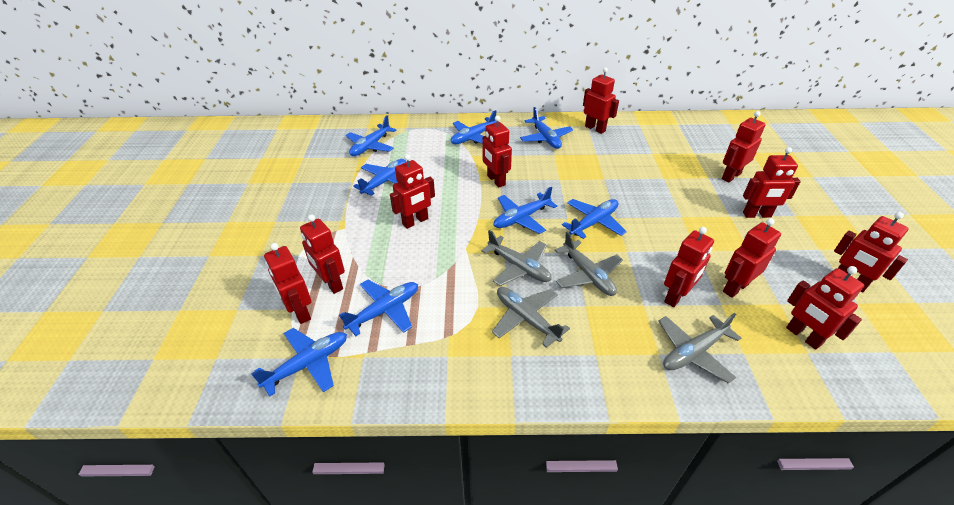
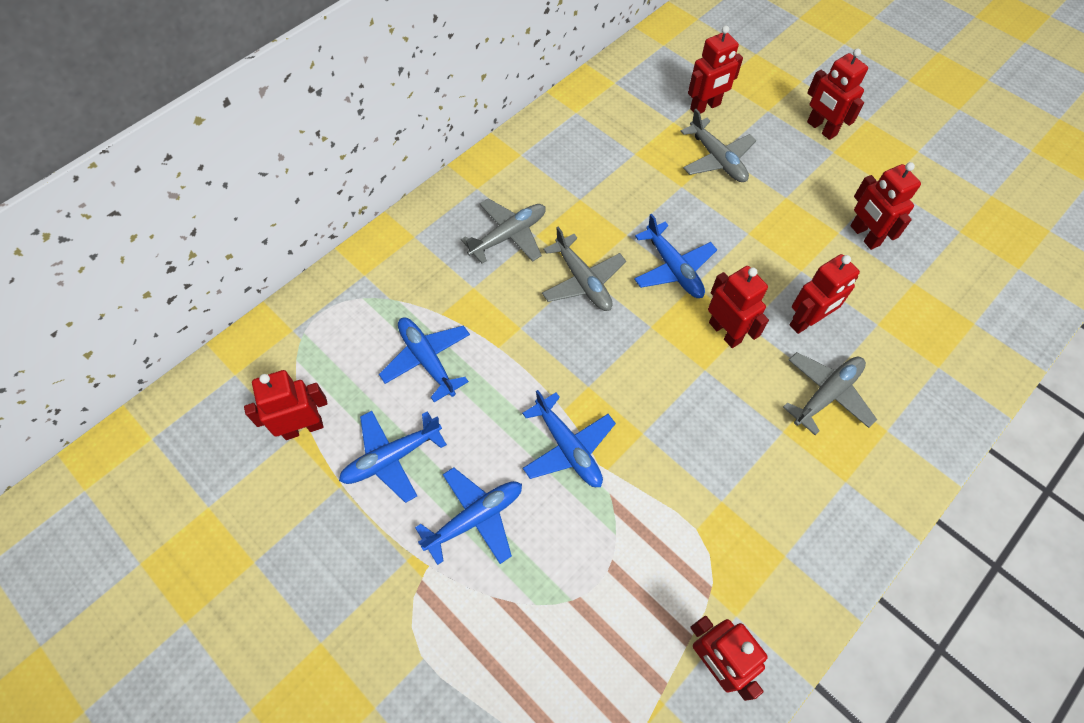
blue plane: 8 -> 5
red robot: 11 -> 7

